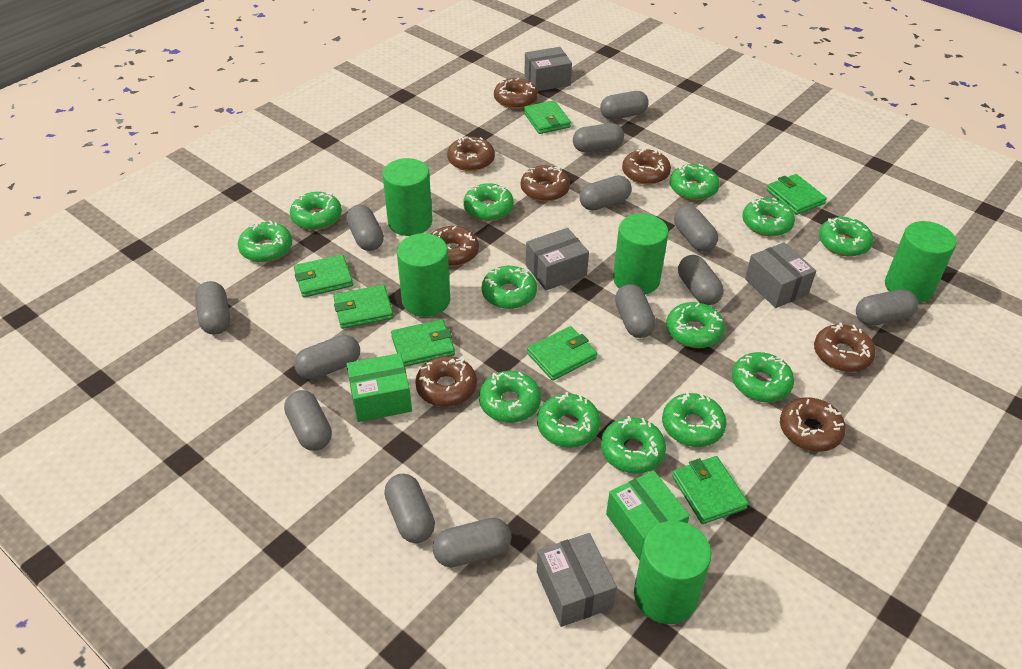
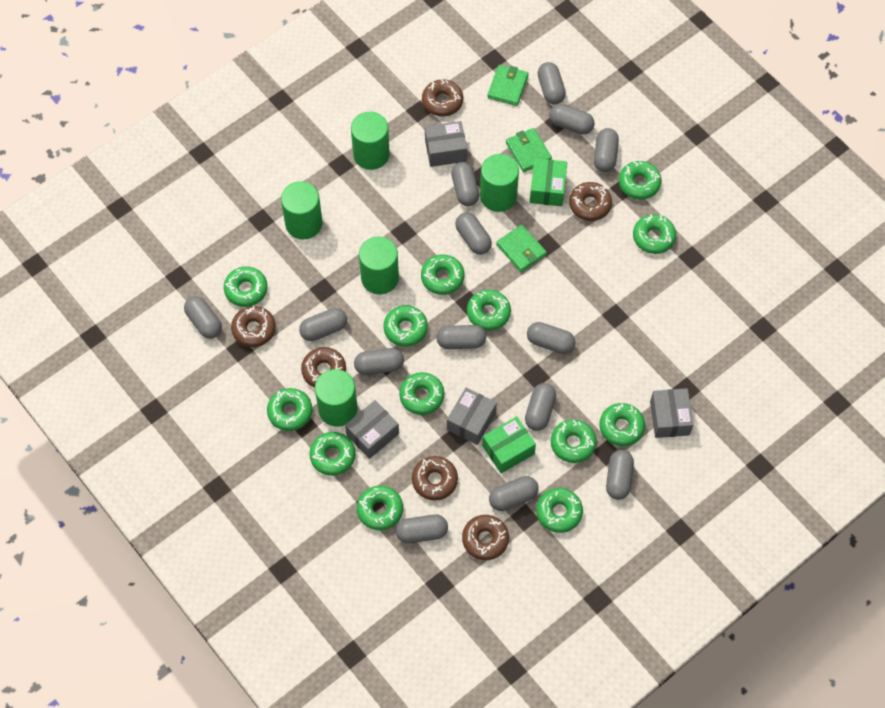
brown donut: 8 -> 6
green wallet: 7 -> 3
grey capsule: 13 -> 14

